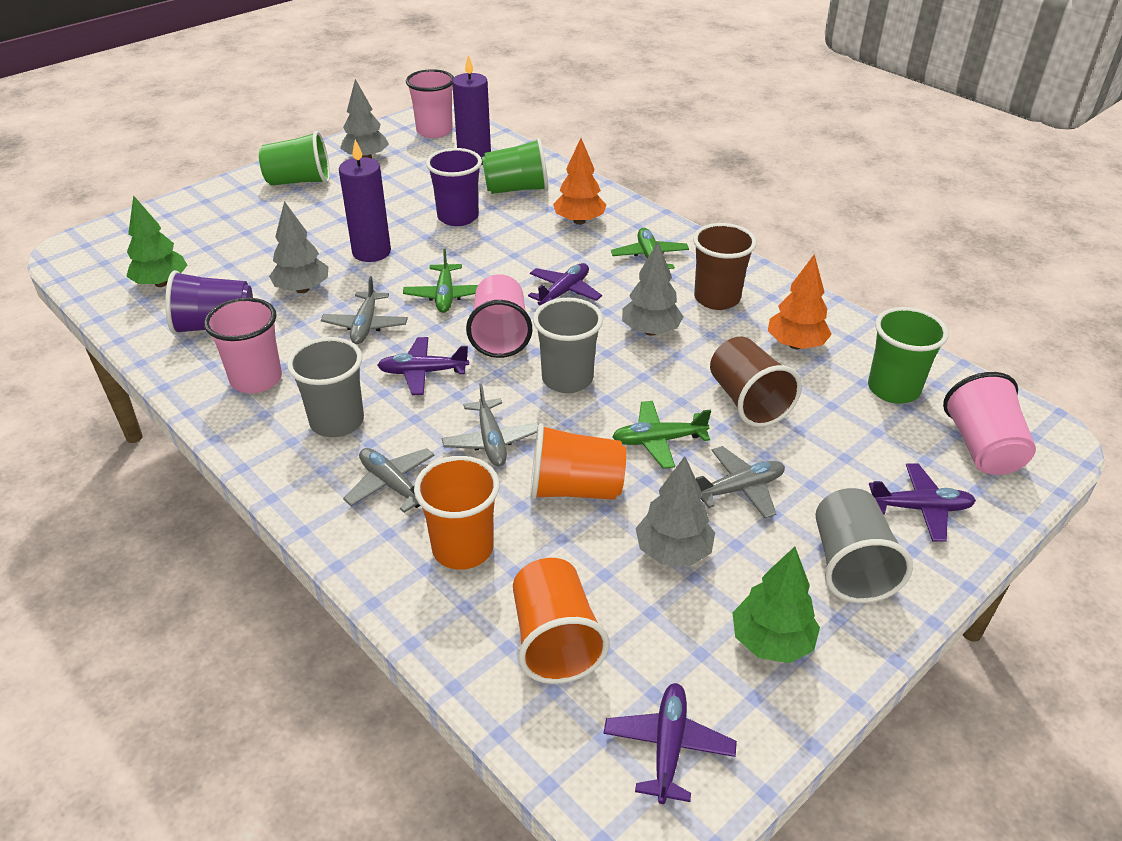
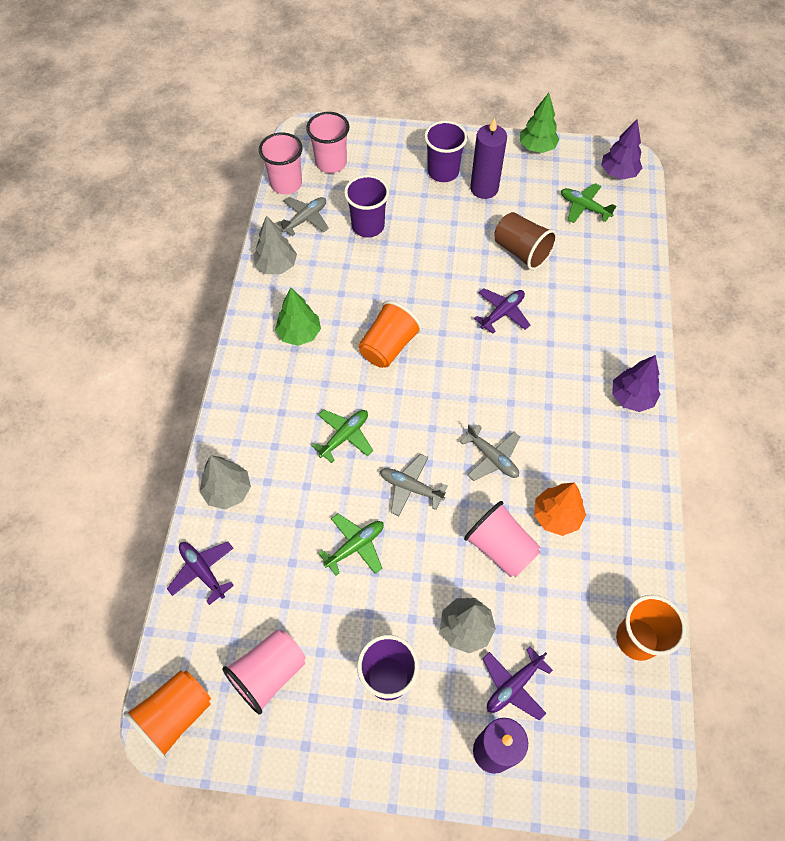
brown cup: 2 -> 1
green cup: 3 -> 0
grey cup: 3 -> 0
grey plane: 4 -> 3
grey tree: 4 -> 3
orange tree: 2 -> 1
purple cup: 2 -> 3
purple plane: 4 -> 3
purple tree: 0 -> 2

